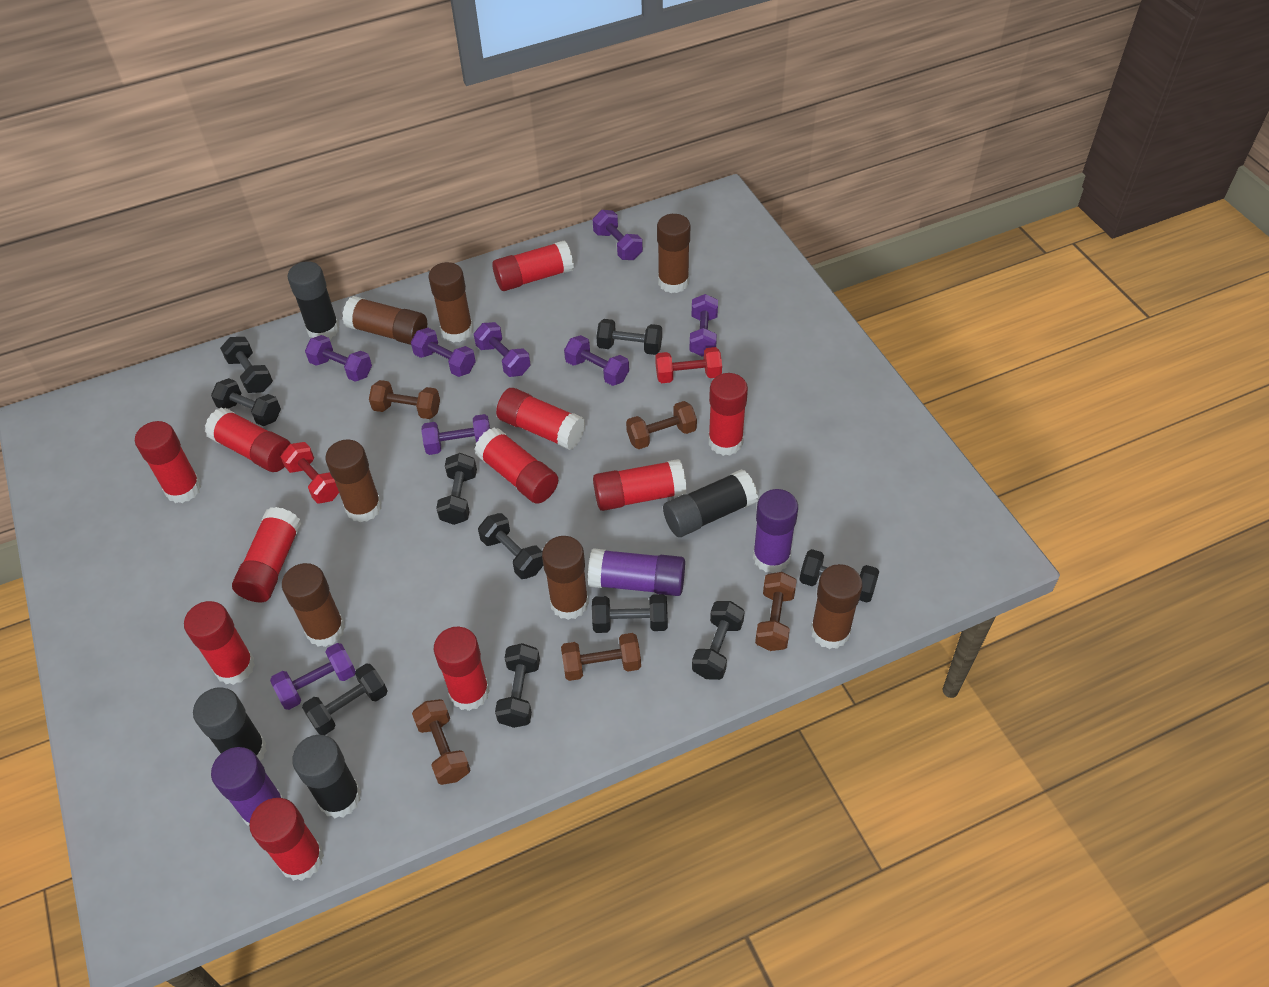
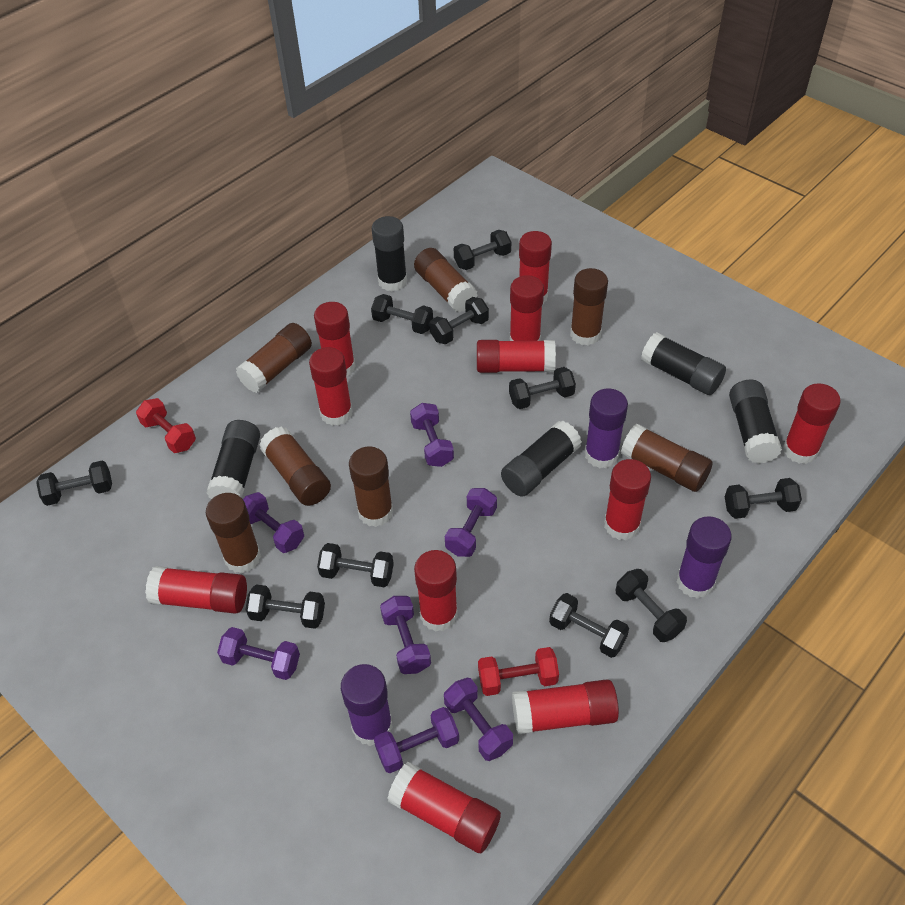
black glue stick: 4 -> 5
brown dumbbell: 5 -> 0
purple dumbbell: 8 -> 7

